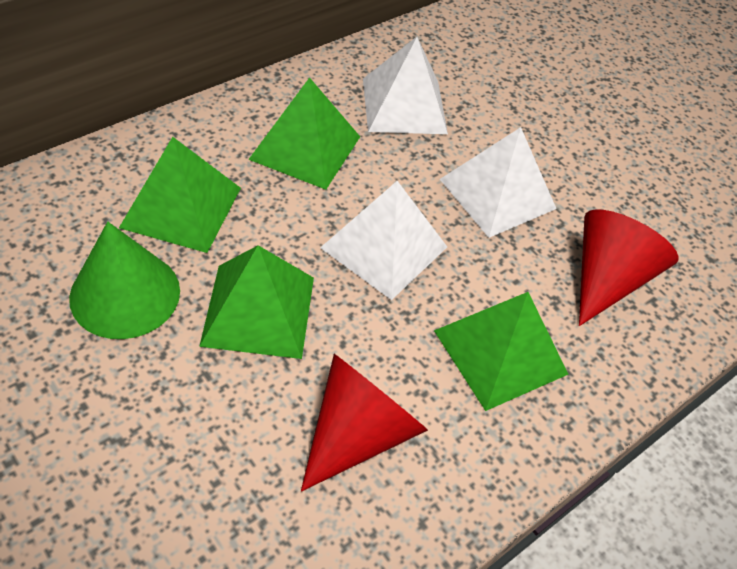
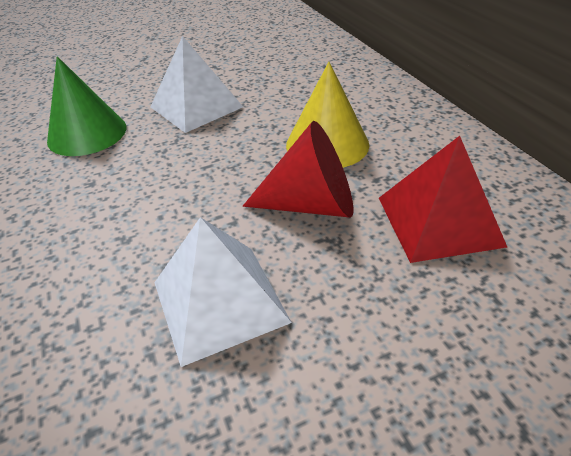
green pyramid: 4 -> 0
red cone: 2 -> 1
red pyramid: 0 -> 1
white pyramid: 3 -> 2
yellow cone: 0 -> 1

